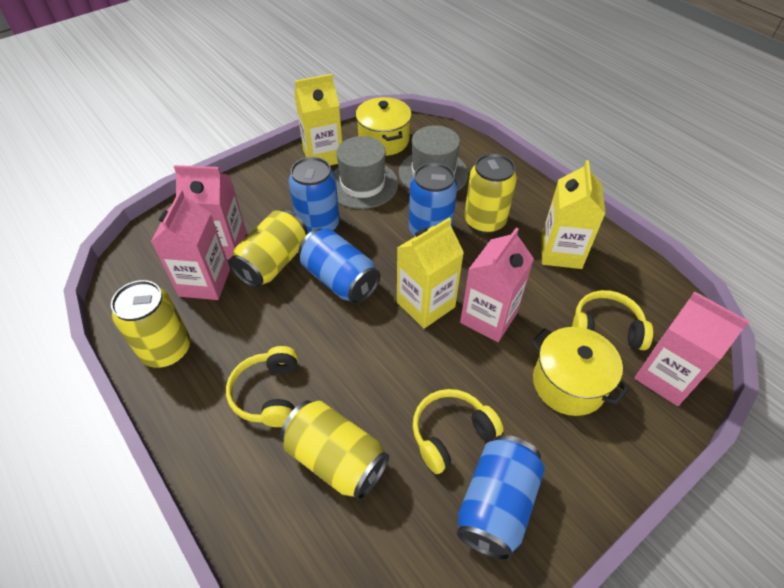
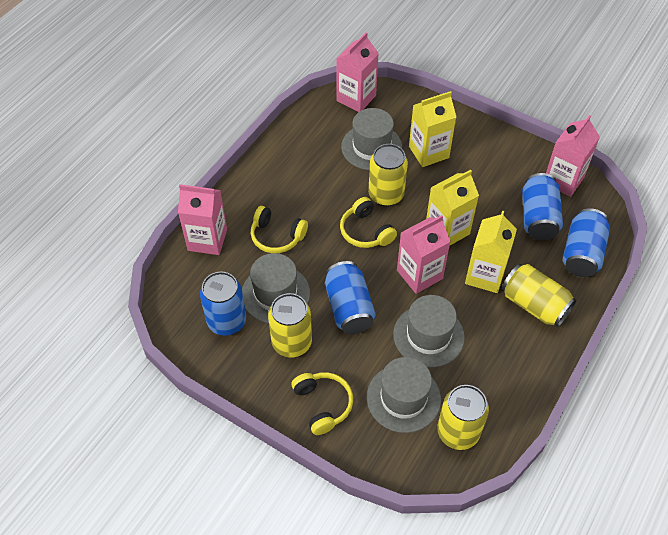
grey hat: 2 -> 4
yellow pot: 2 -> 0

